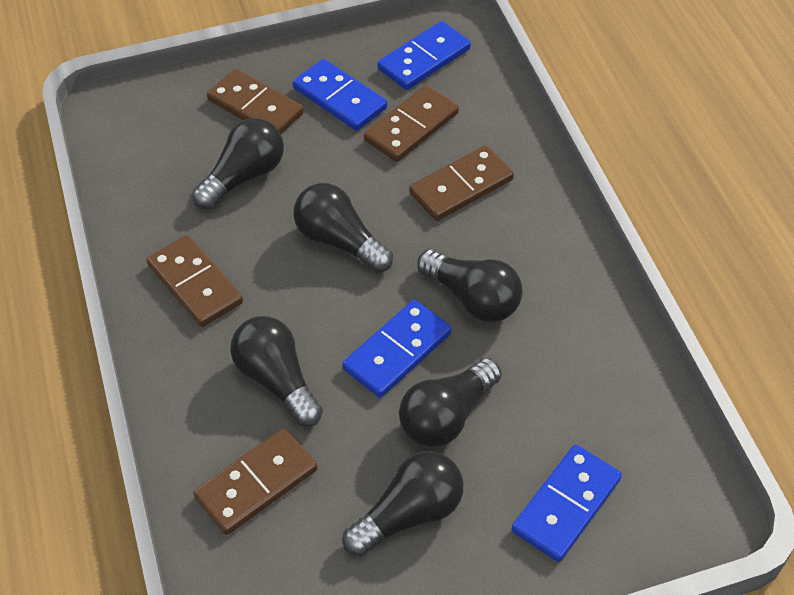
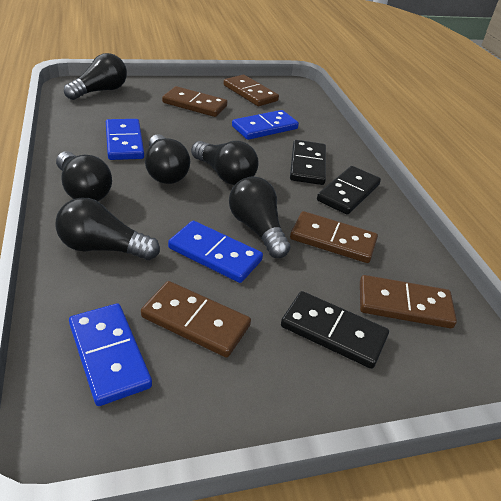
black domino: 0 -> 3

